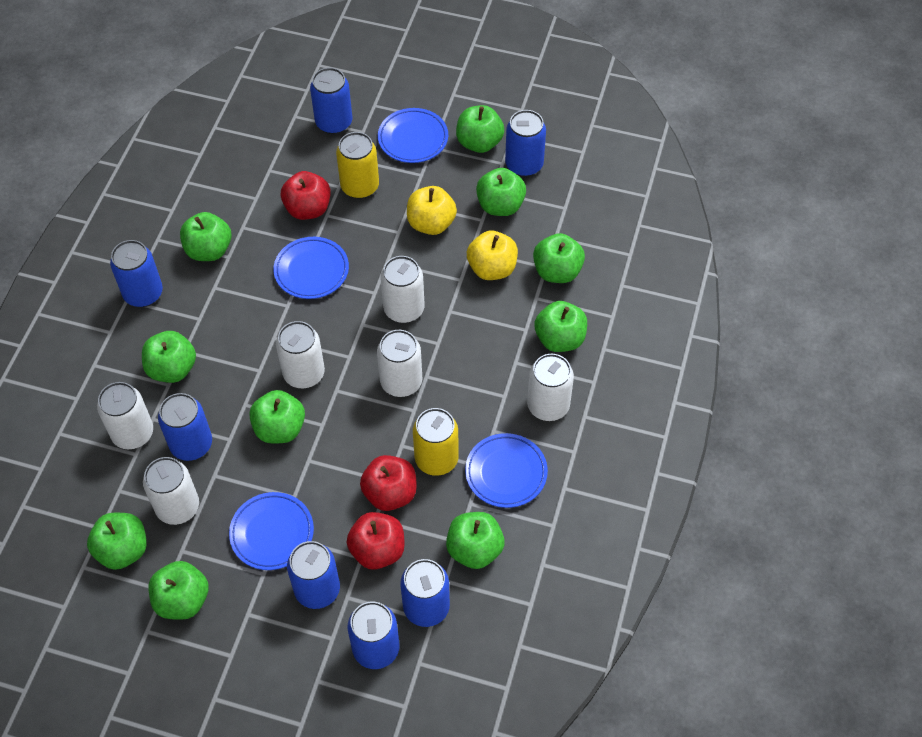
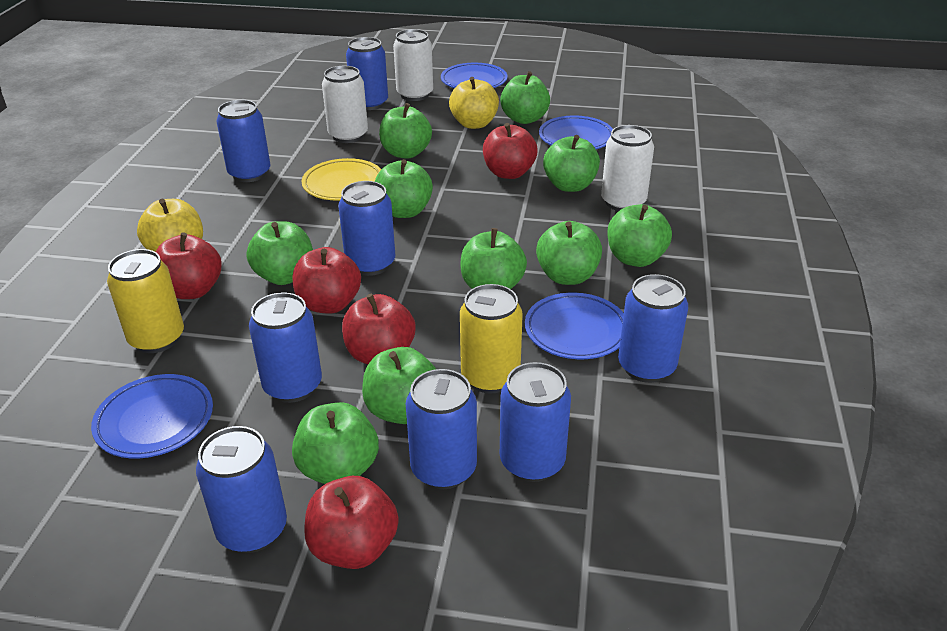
blue can: 7 -> 8
red apple: 3 -> 5
white can: 6 -> 3
yellow plate: 0 -> 1

